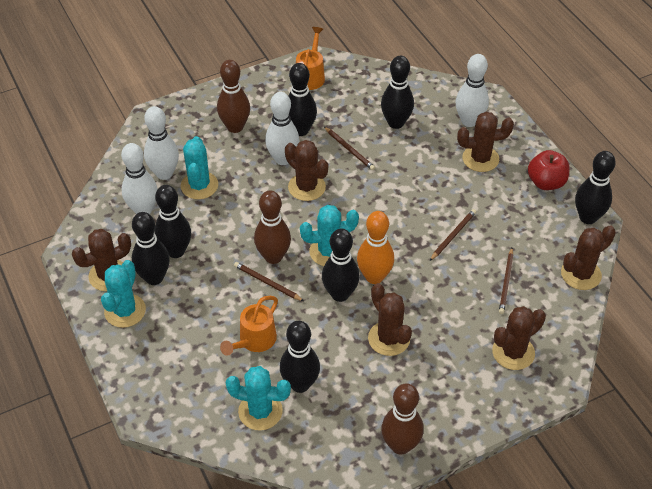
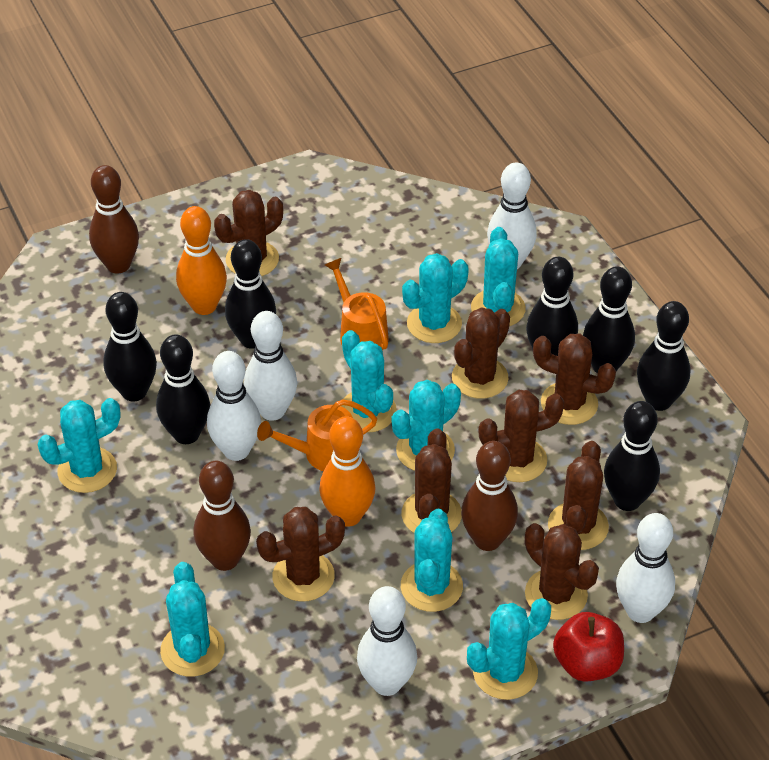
brown cactus: 6 -> 8
brown pencil: 4 -> 0
orange bowling pin: 1 -> 2
turquoise cactus: 4 -> 8
white bowling pin: 4 -> 5

